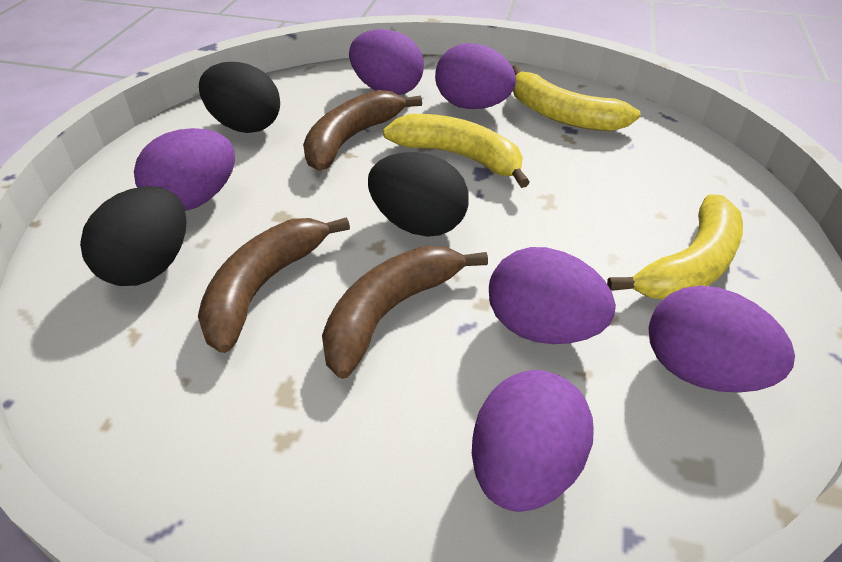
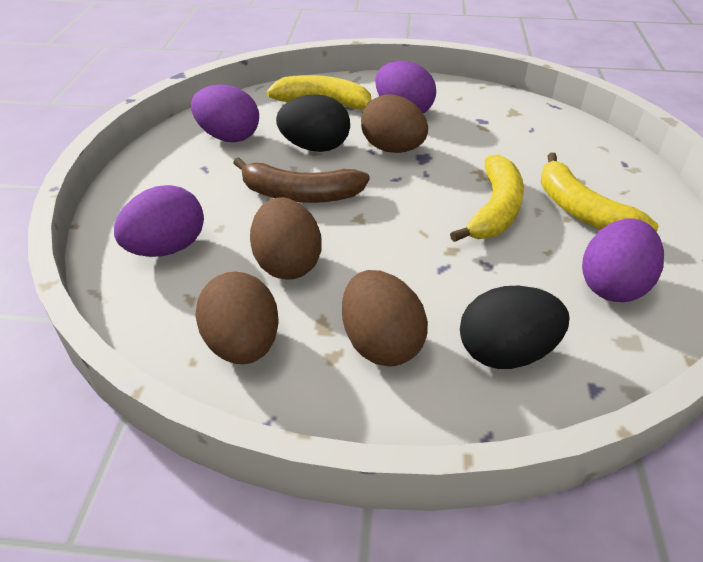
black egg: 3 -> 2
brown banana: 3 -> 1
brown egg: 0 -> 4
purple egg: 6 -> 4

